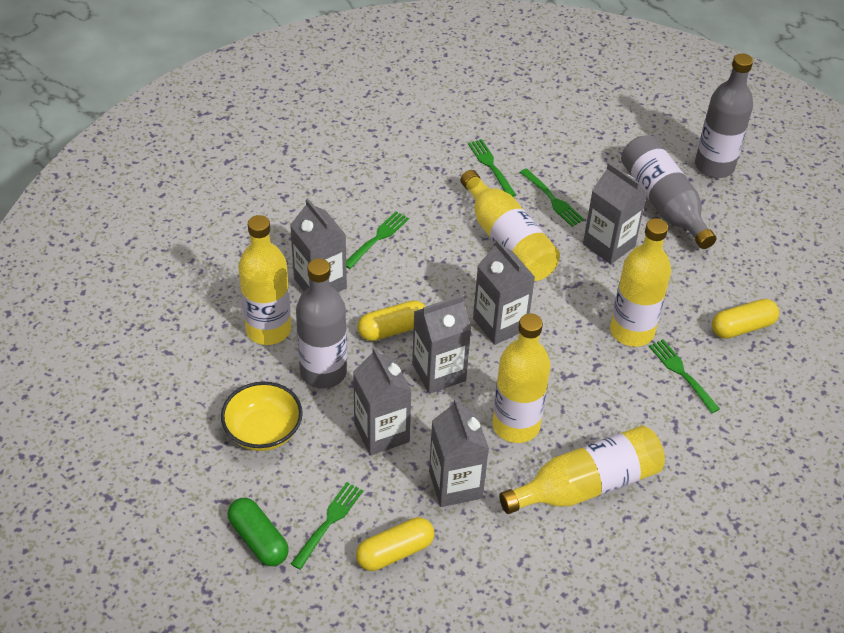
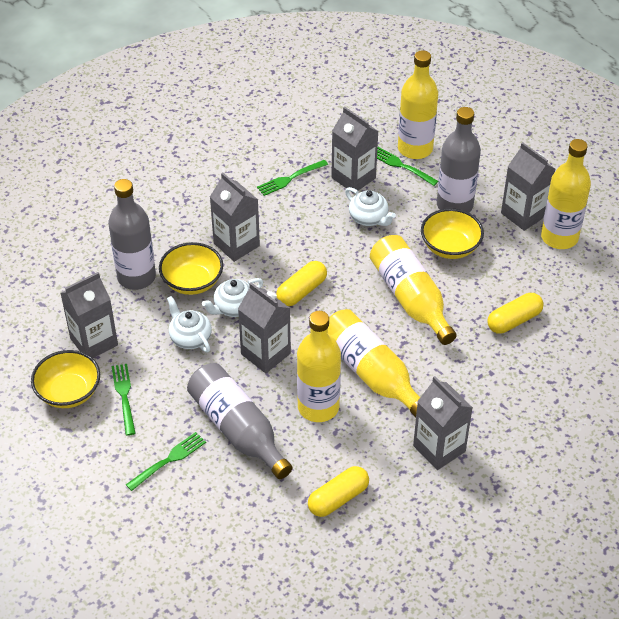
green capsule: 1 -> 0
green fork: 5 -> 4
white teapot: 0 -> 3
yellow bowl: 1 -> 3

